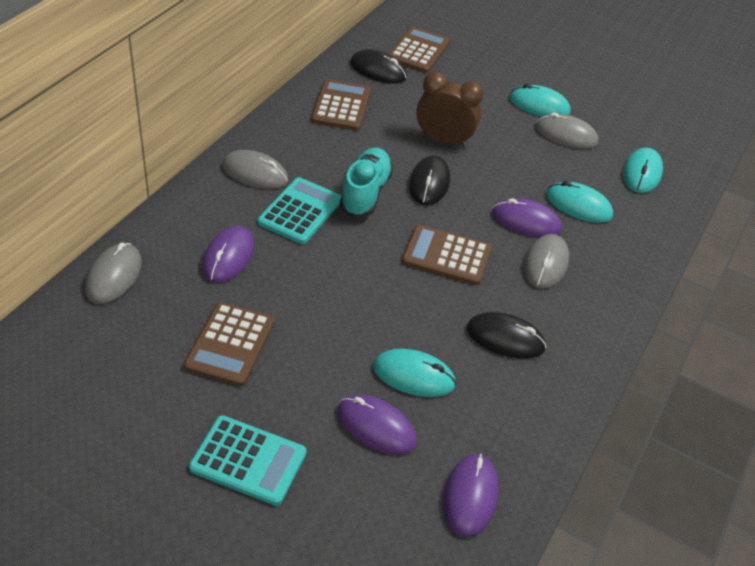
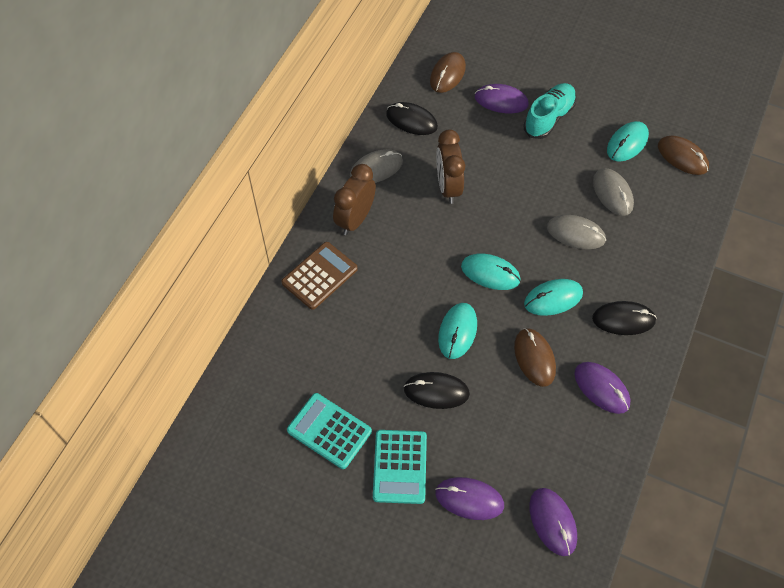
brown calculator: 4 -> 1
brown clock: 1 -> 2
brown mouse: 0 -> 3
grey mouse: 4 -> 3

